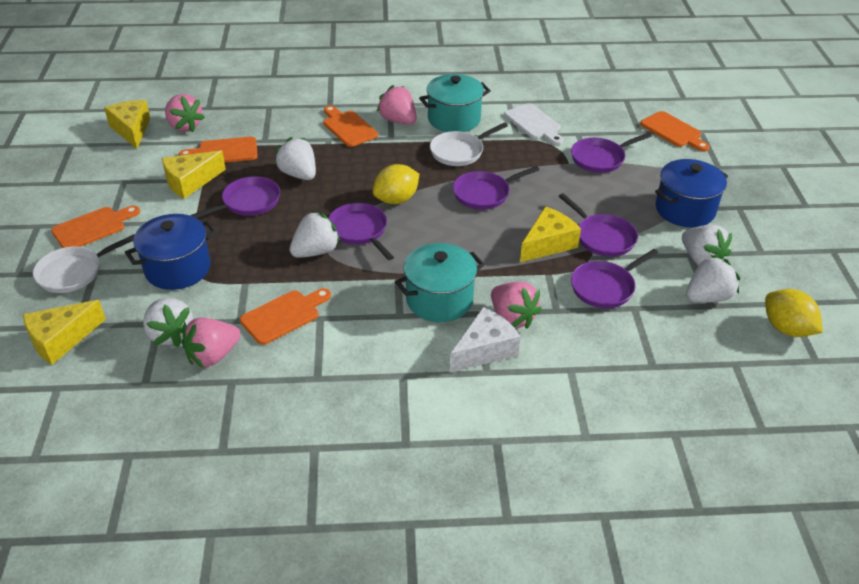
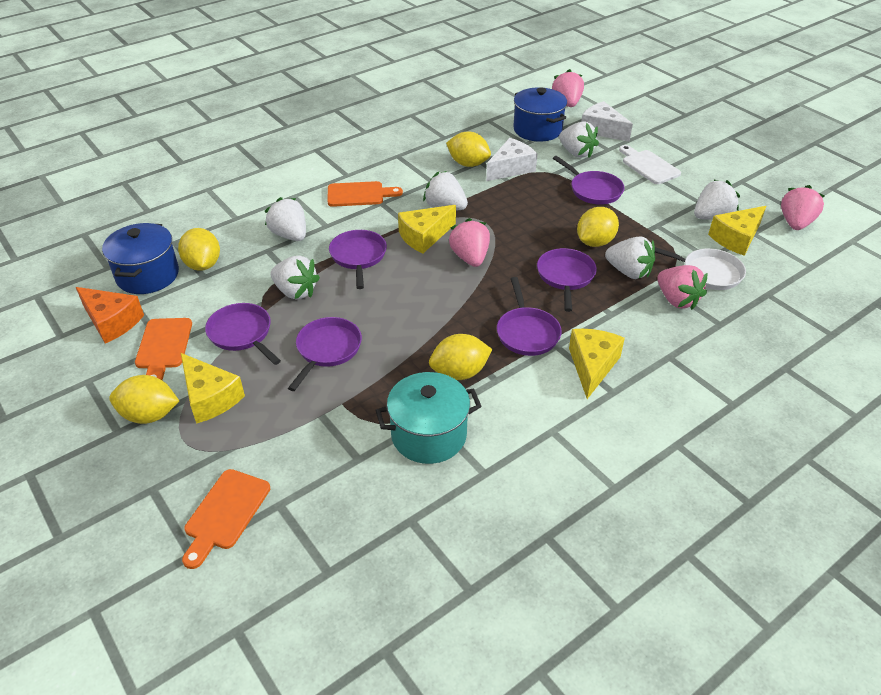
orange cheese: 0 -> 1
orange cutting board: 5 -> 3
turquoise pot: 2 -> 1
white cheese: 1 -> 2
white pan: 2 -> 1
white strawberry: 5 -> 6
yellow lemon: 2 -> 5

